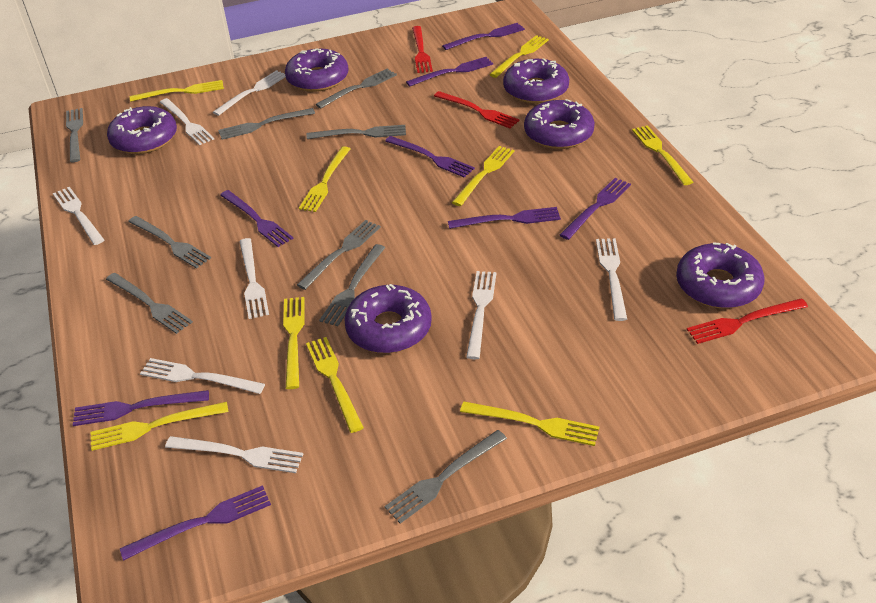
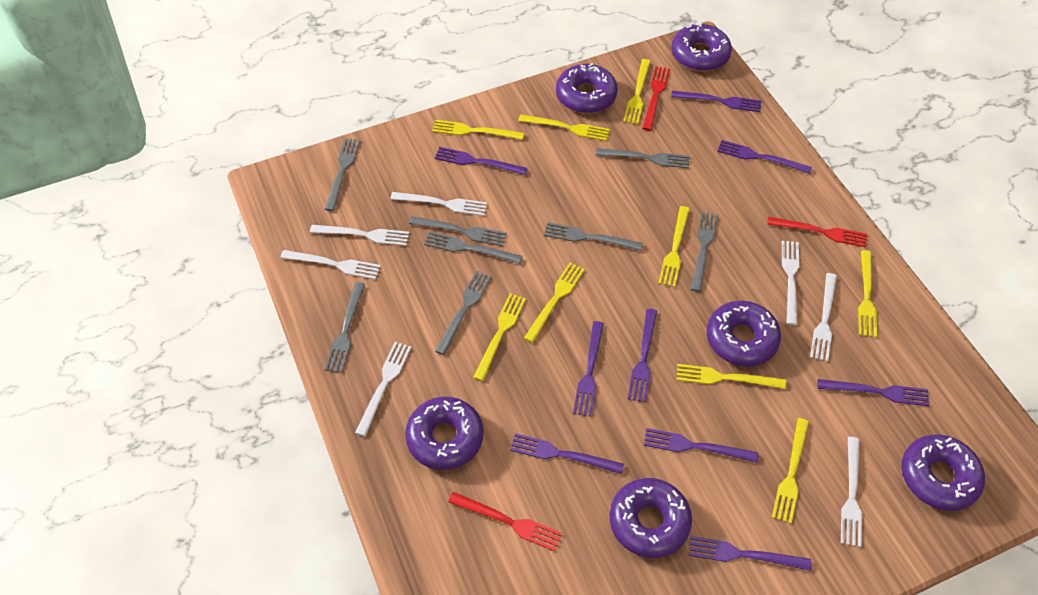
grey fork: 9 -> 8
purple fork: 8 -> 9
white fork: 8 -> 7

